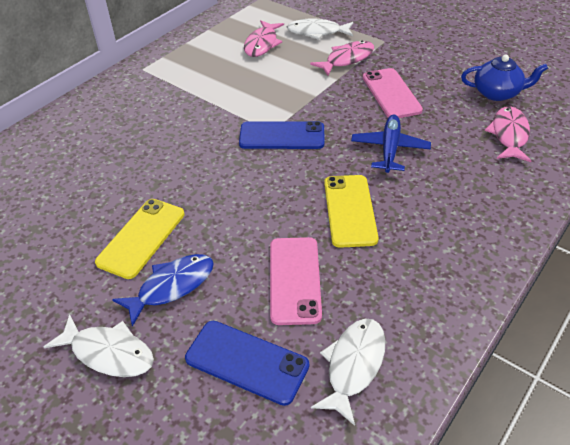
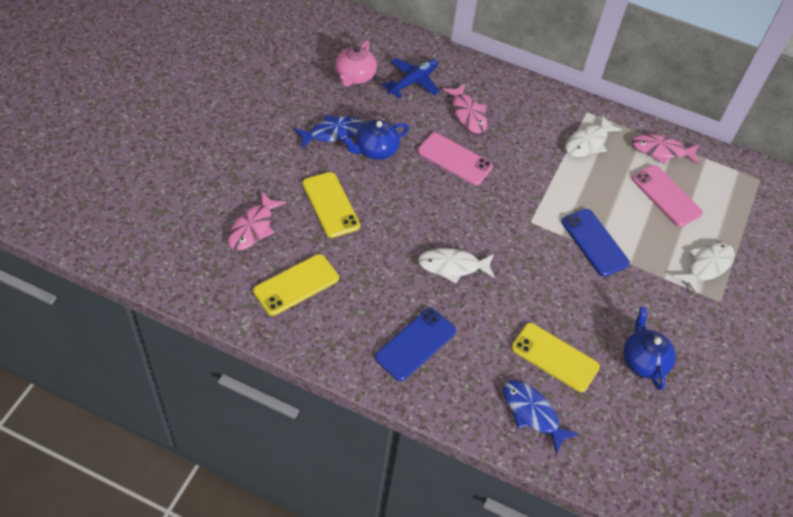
blue fish: 1 -> 2
blue teapot: 1 -> 2
pink teapot: 0 -> 1
yellow phone: 2 -> 3

